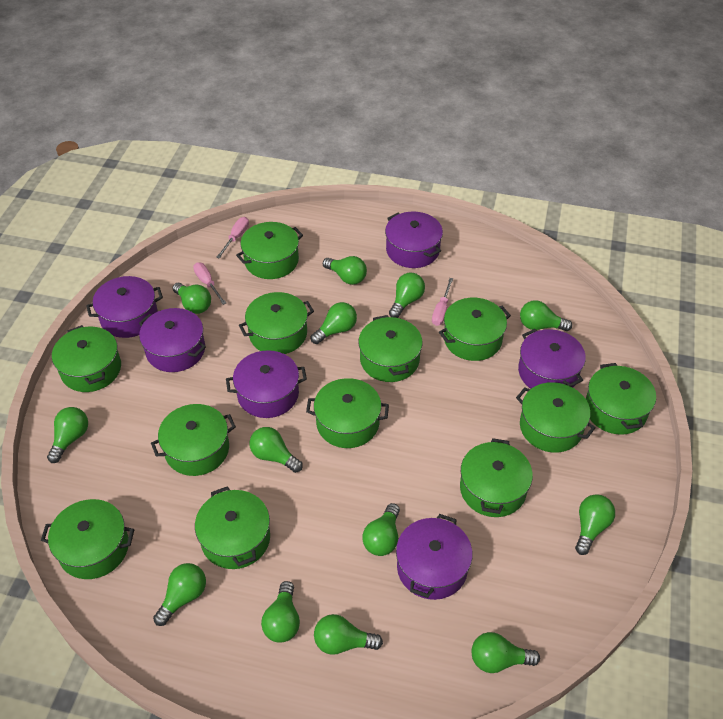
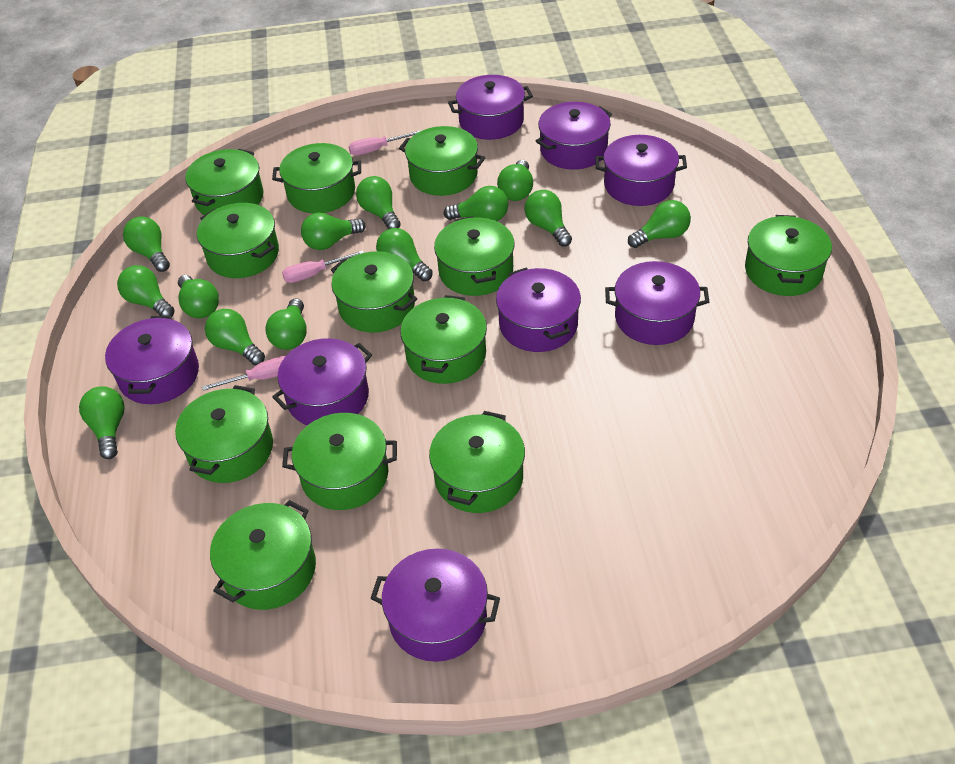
purple pot: 6 -> 8

